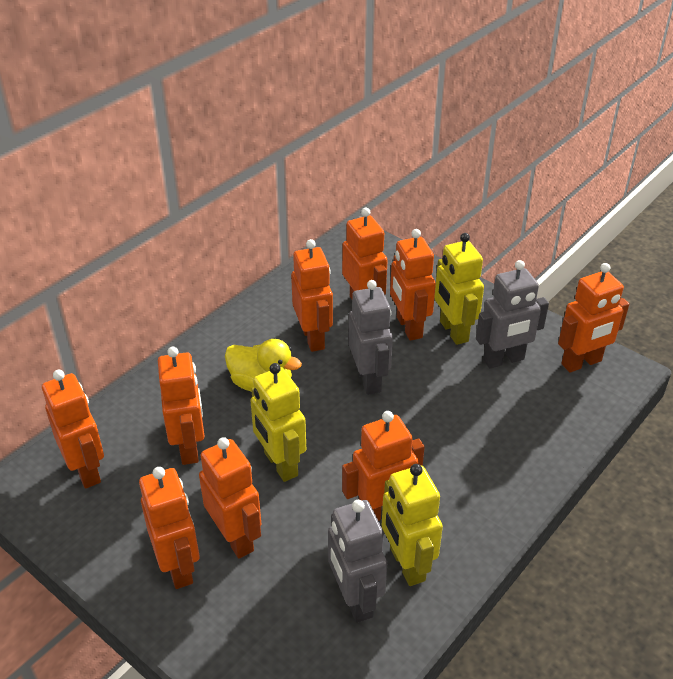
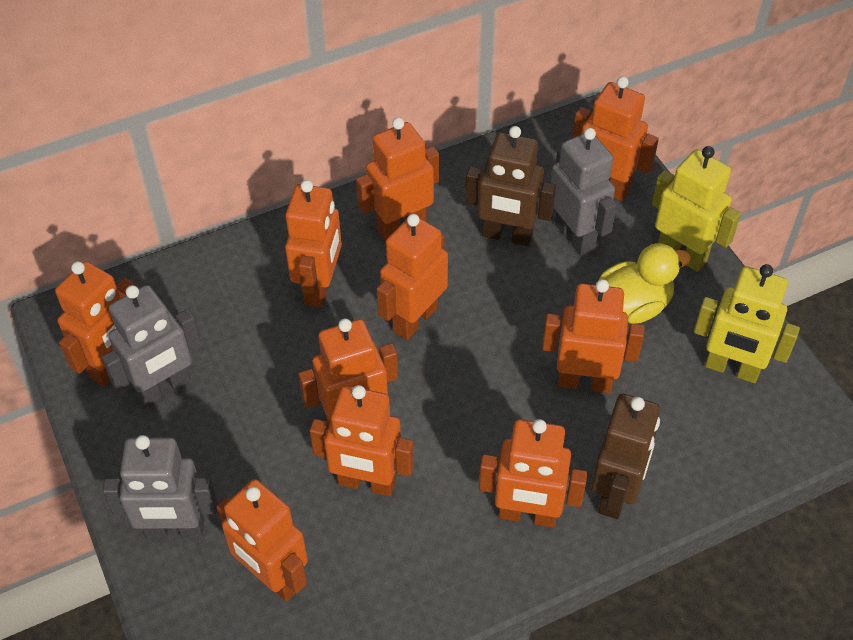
brown robot: 0 -> 2
orange robot: 9 -> 10
yellow robot: 3 -> 2

